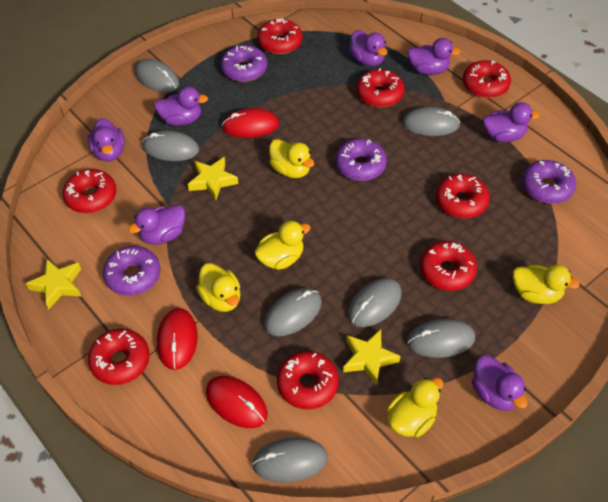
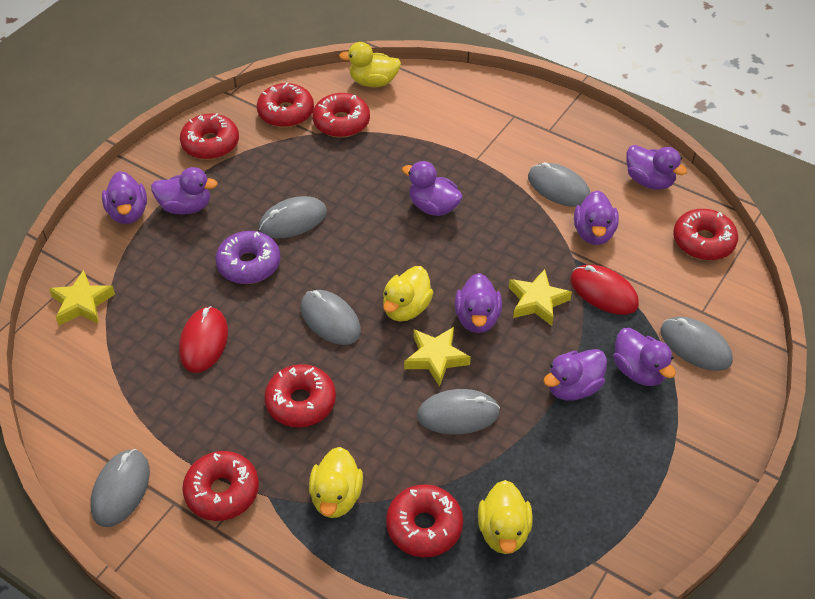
grey mouse: 7 -> 6
purple donut: 4 -> 1
purple duck: 7 -> 8
red donut: 8 -> 7
red mouse: 3 -> 2
yellow duck: 5 -> 4

